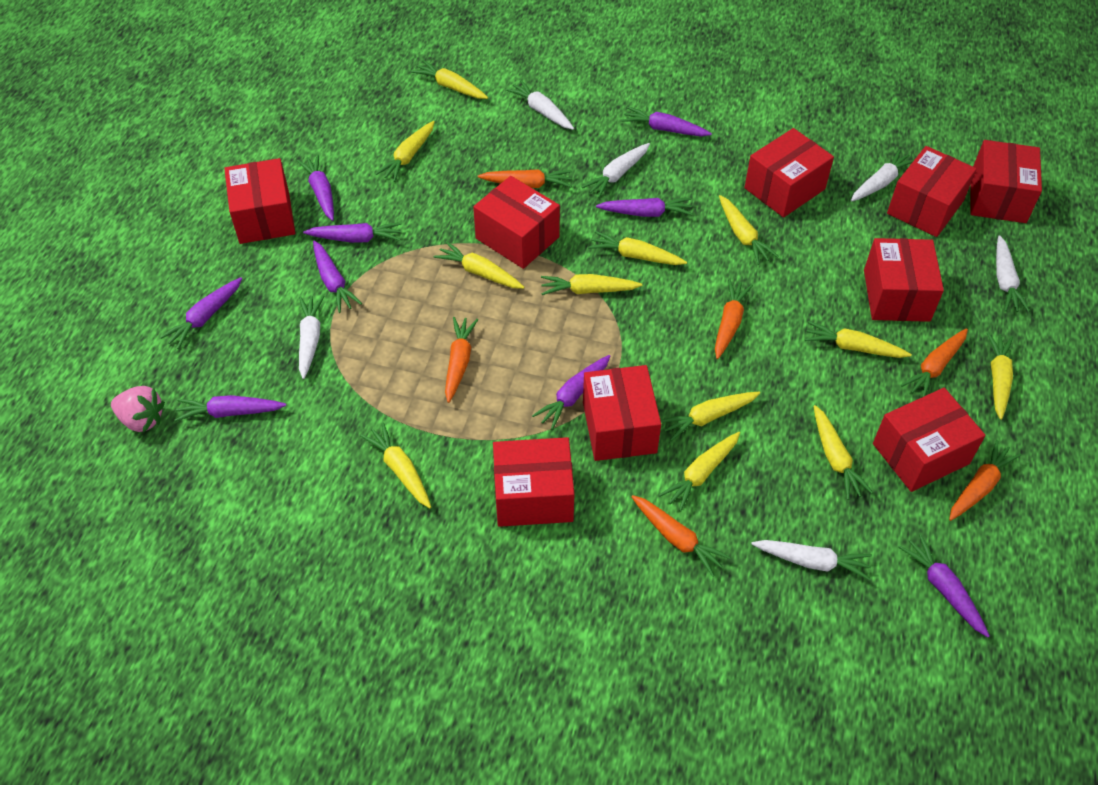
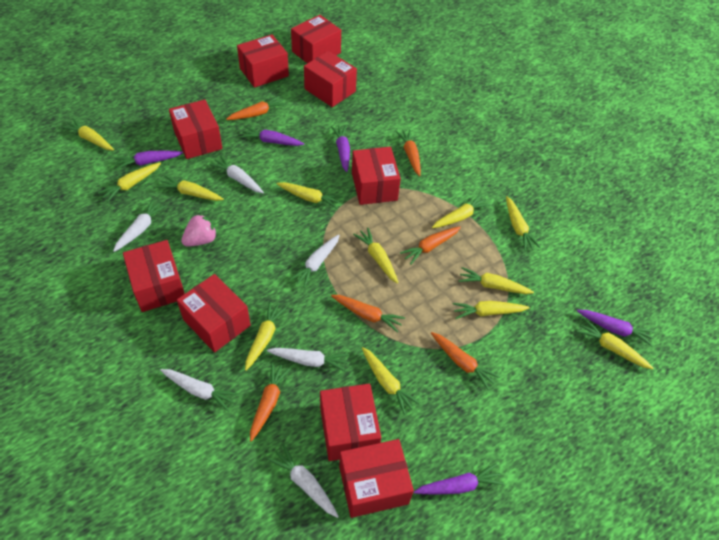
purple carrot: 9 -> 5

